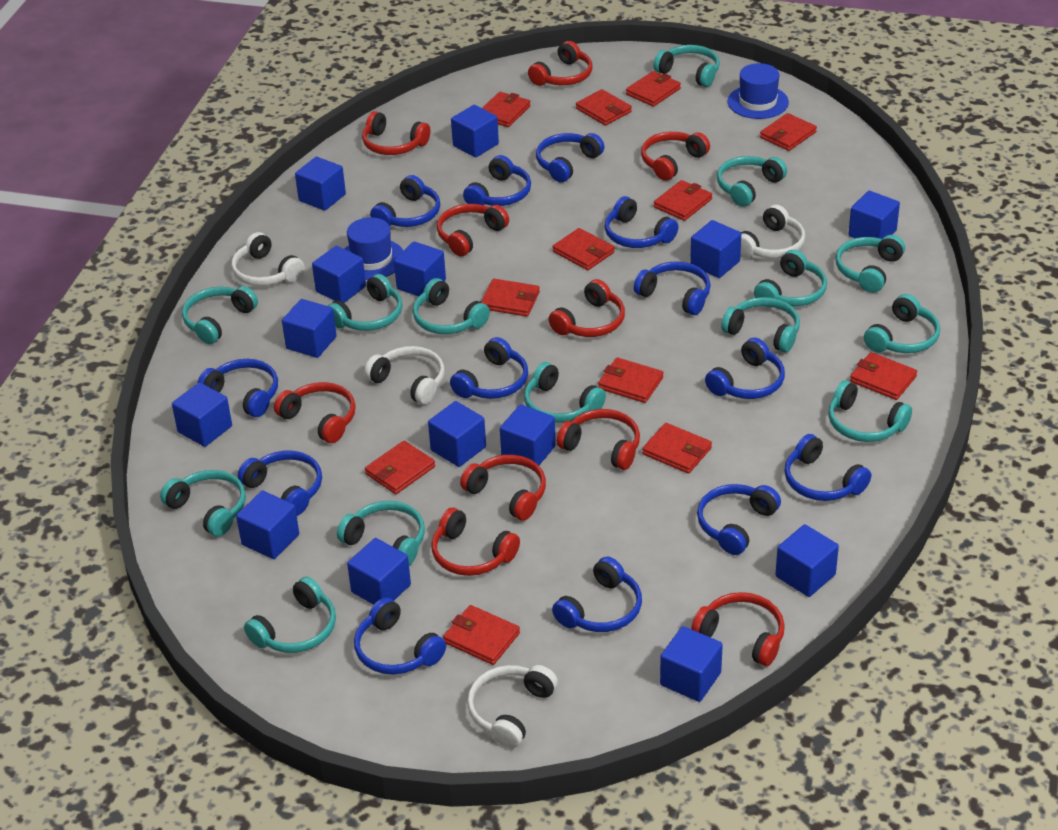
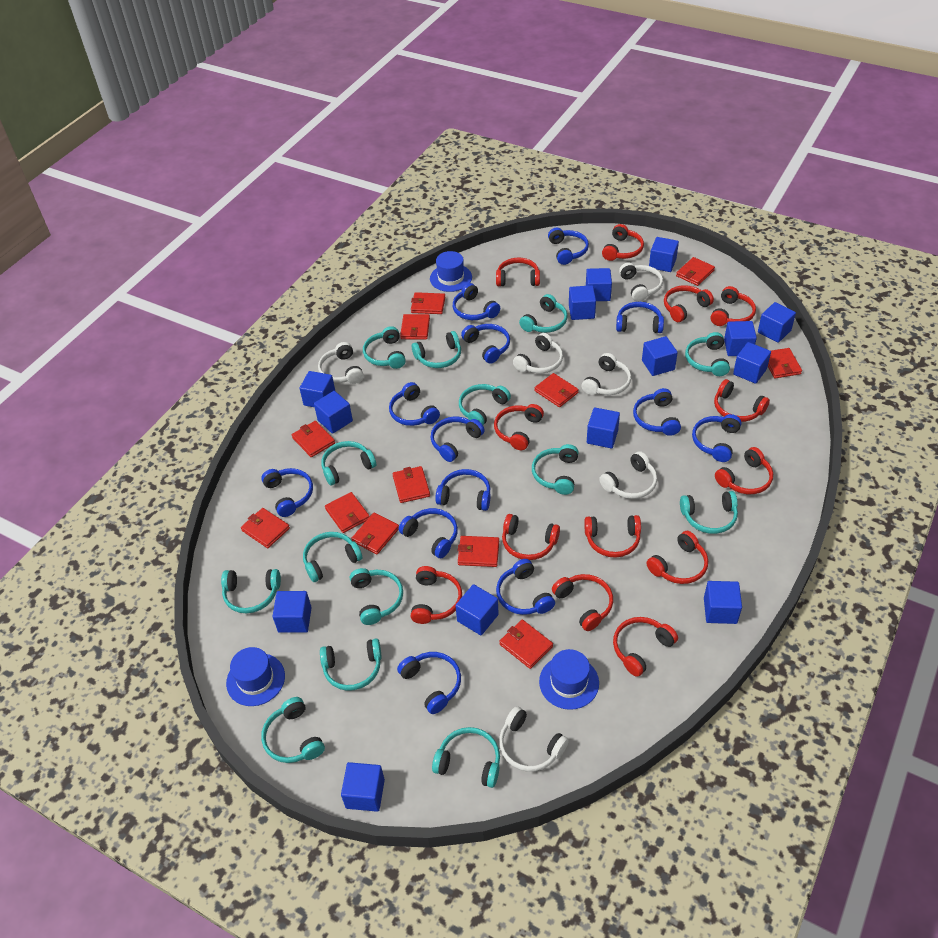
blue hat: 2 -> 3
red headphones: 10 -> 13
white headphones: 4 -> 6

